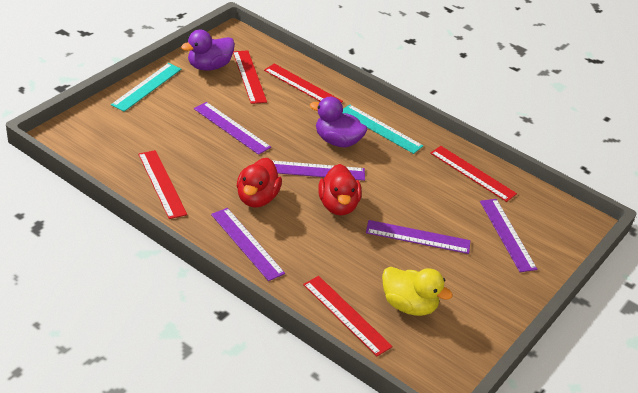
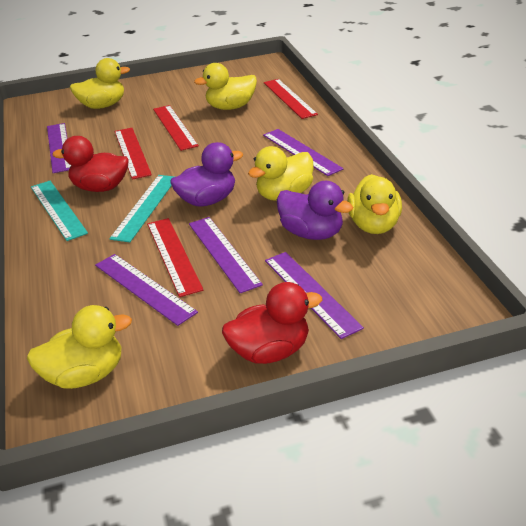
red ruler: 5 -> 4
yellow duck: 1 -> 5

